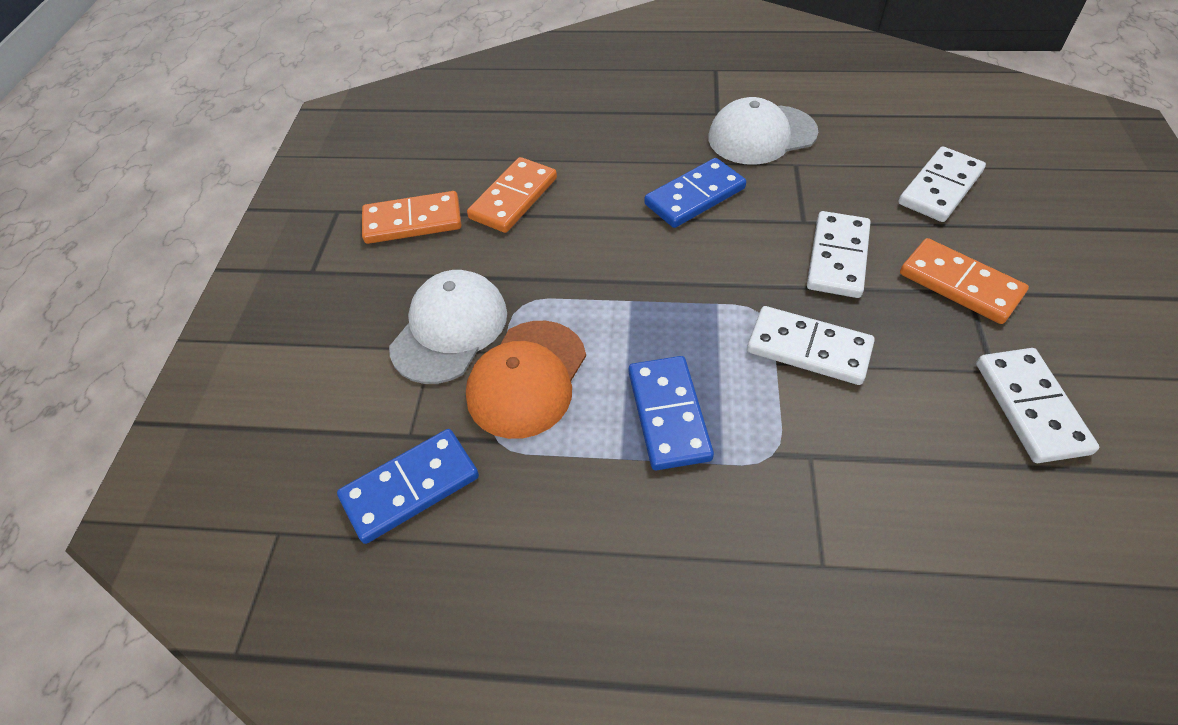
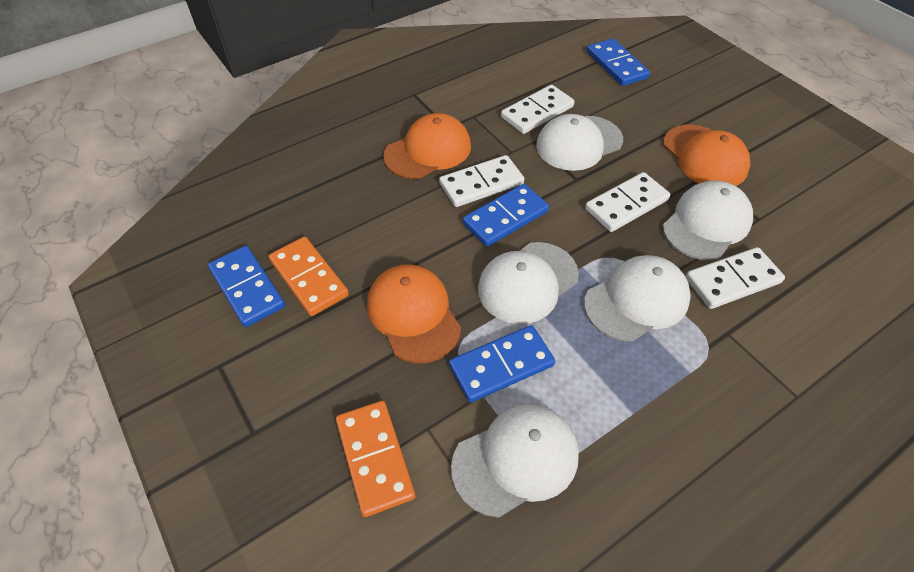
blue domino: 3 -> 4
orange cap: 1 -> 3
orange domino: 3 -> 2
white cap: 2 -> 5

